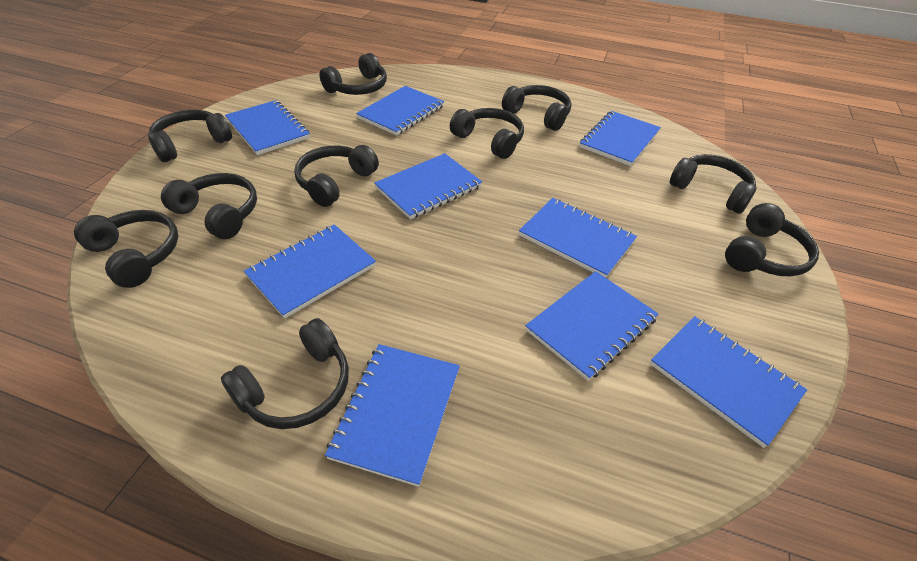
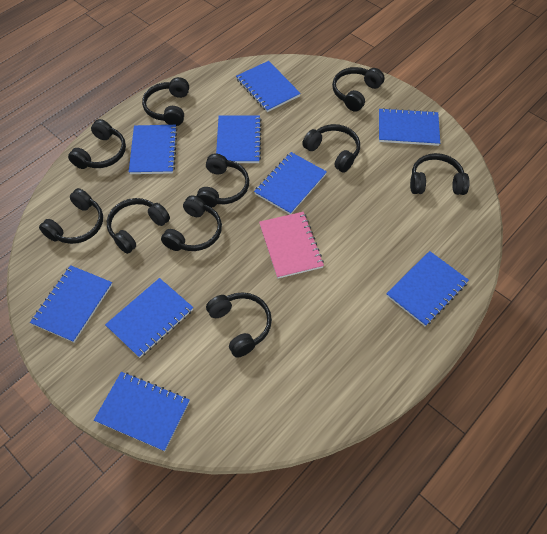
pink notebook: 0 -> 1

